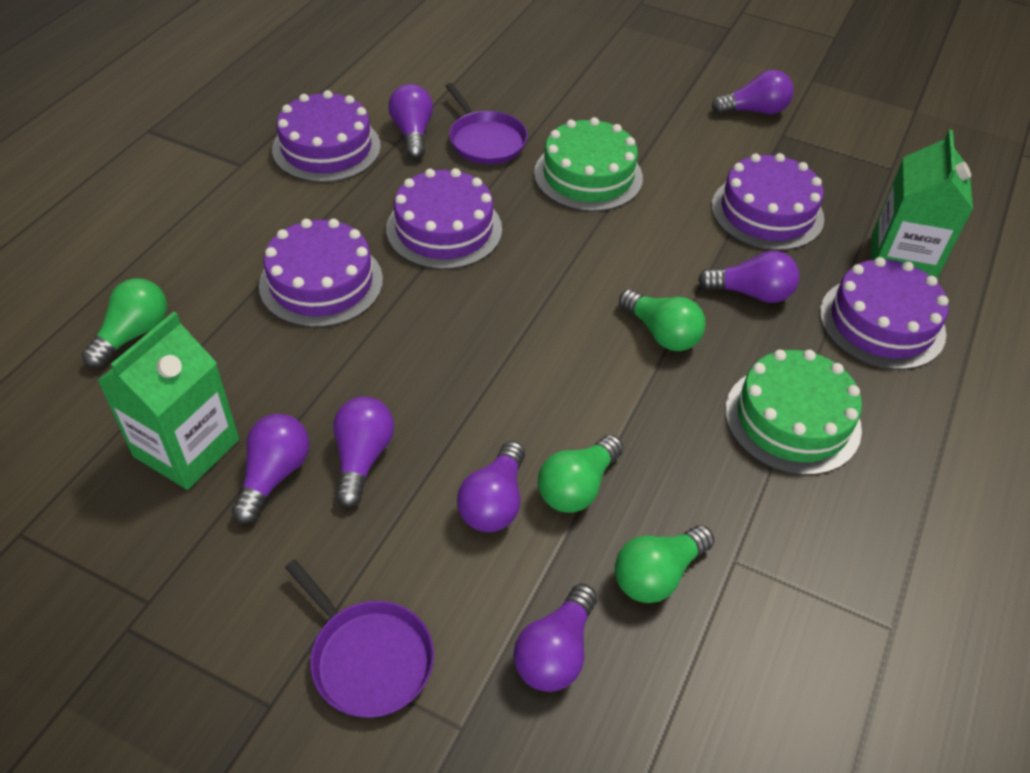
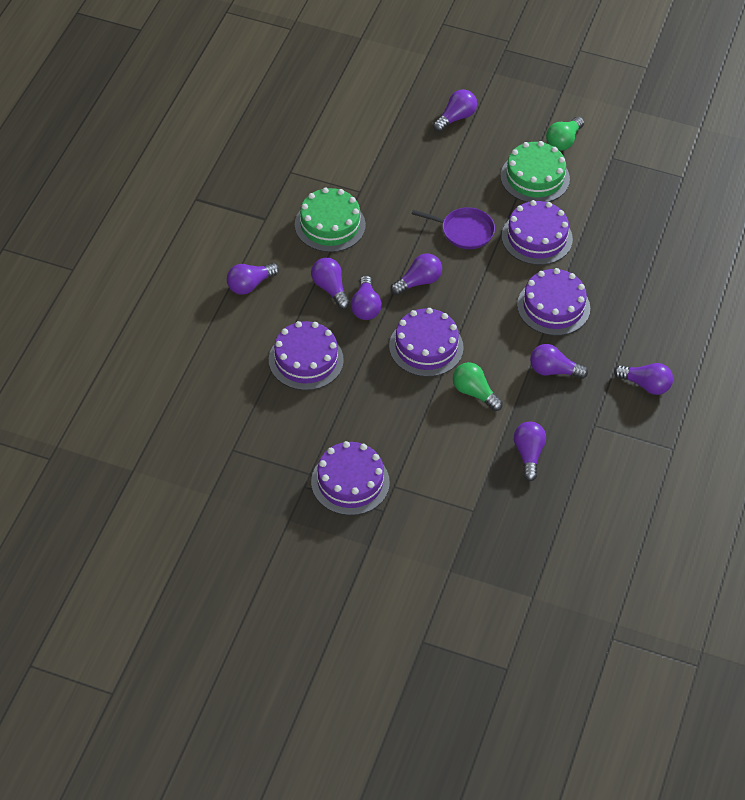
green carton: 2 -> 0
green light bulb: 4 -> 2
purple light bulb: 7 -> 8
purple pan: 2 -> 1

